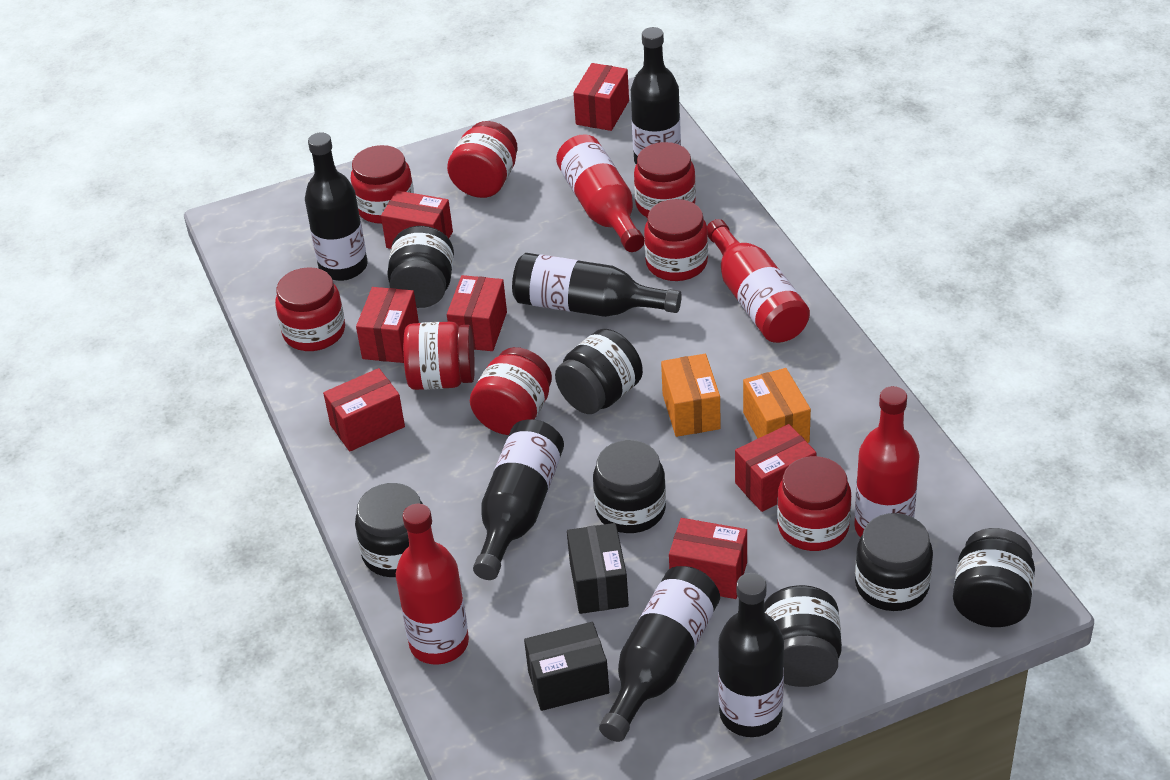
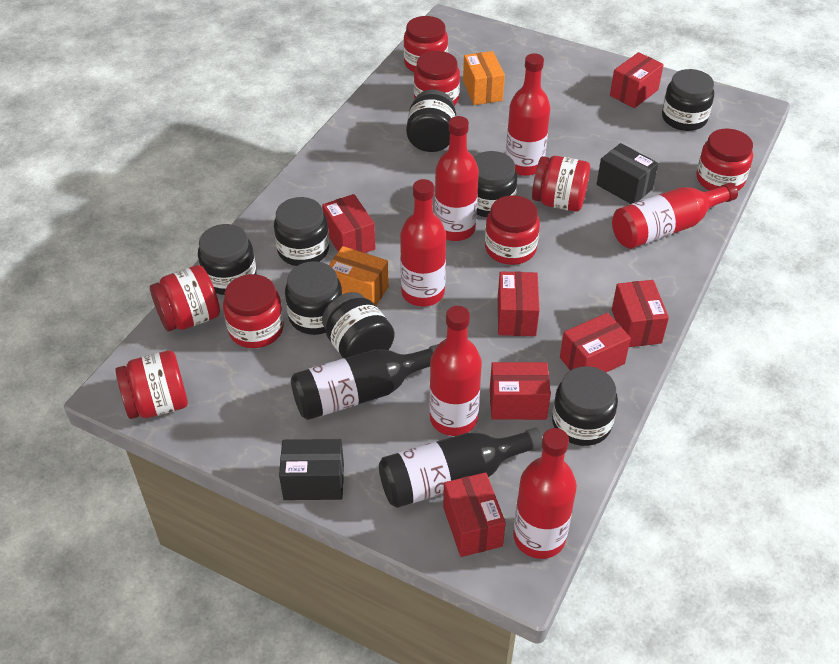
black bottle: 6 -> 2
black jar: 7 -> 8
red bottle: 4 -> 6

